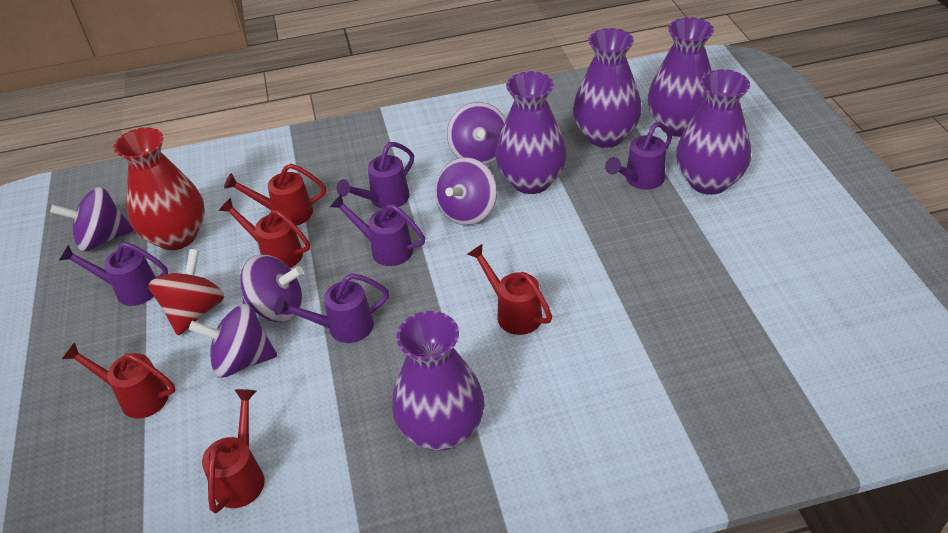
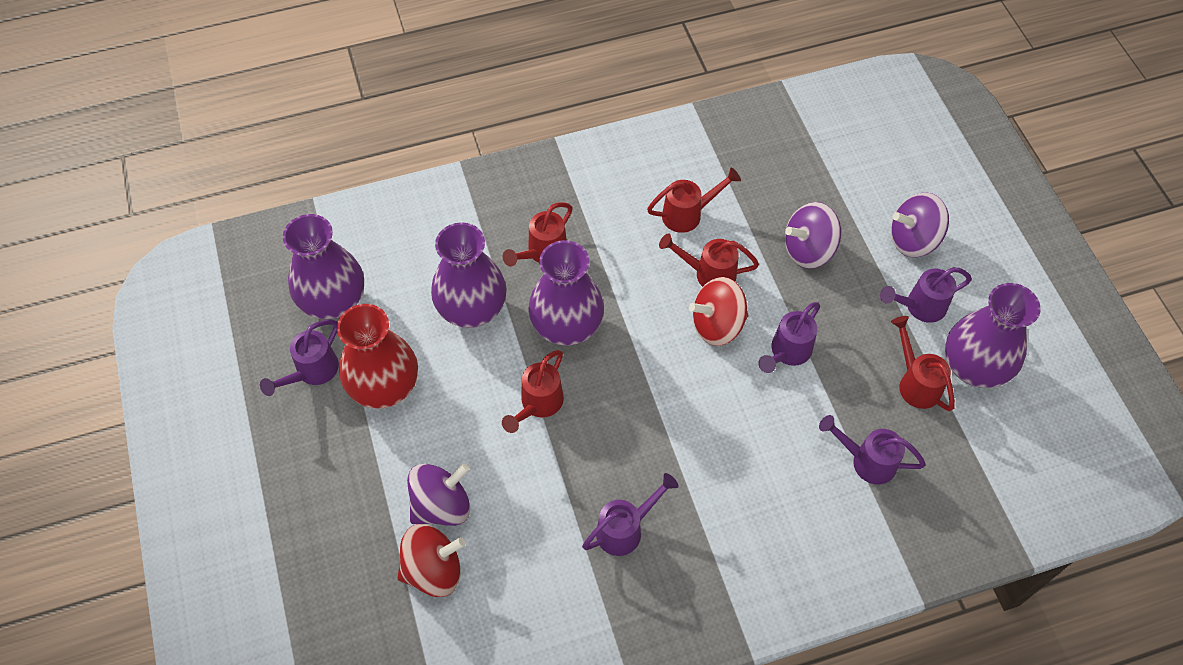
purple spinning top: 5 -> 3
purple vase: 5 -> 4
red spinning top: 1 -> 2

